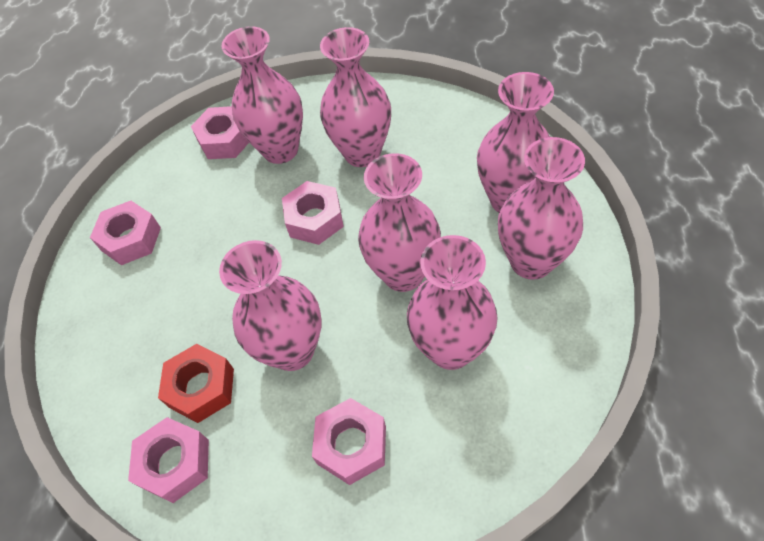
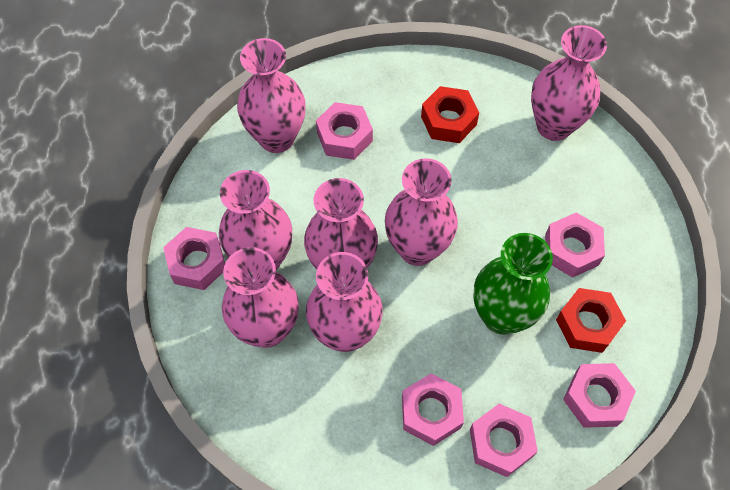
green vase: 0 -> 1
pink nut: 5 -> 6
red nut: 1 -> 2

